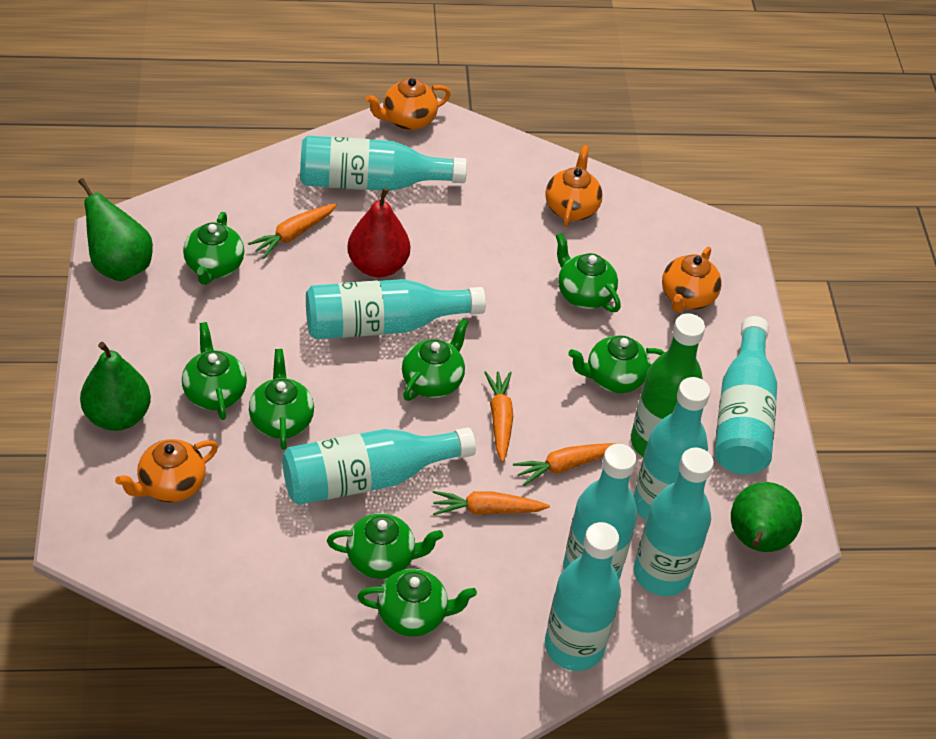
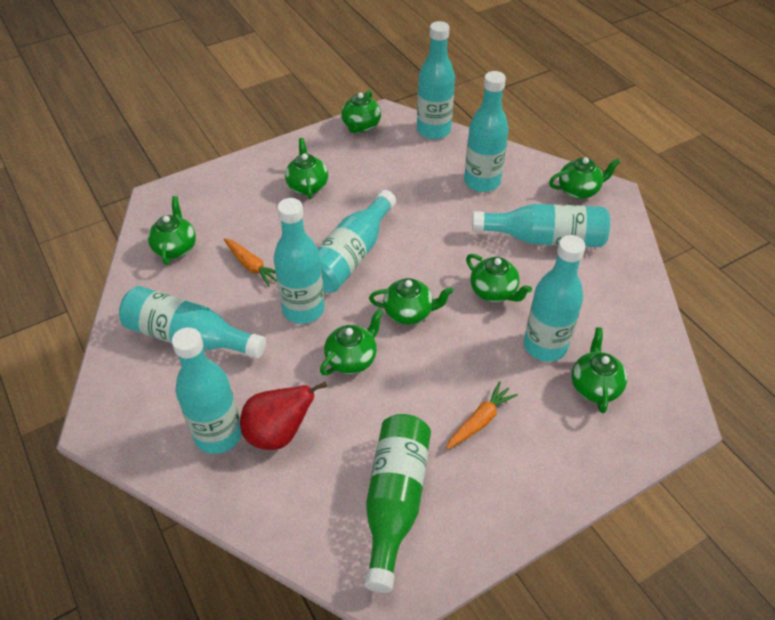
green pear: 3 -> 0
orange carrot: 4 -> 2
orange teapot: 4 -> 0

